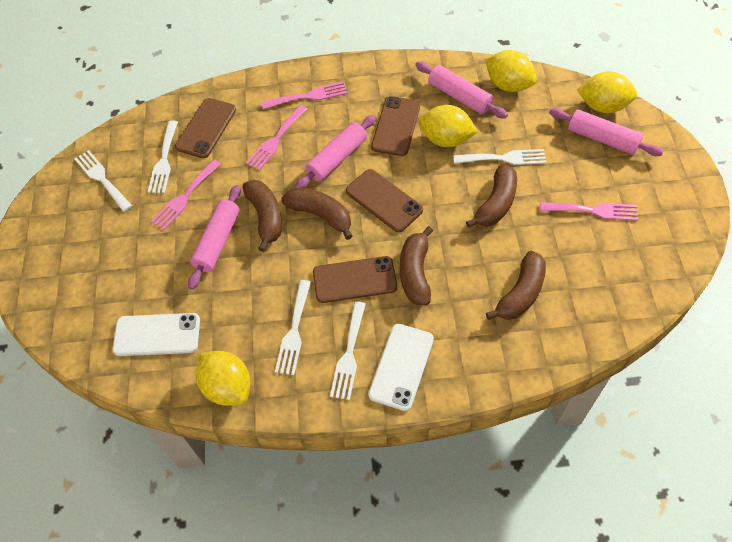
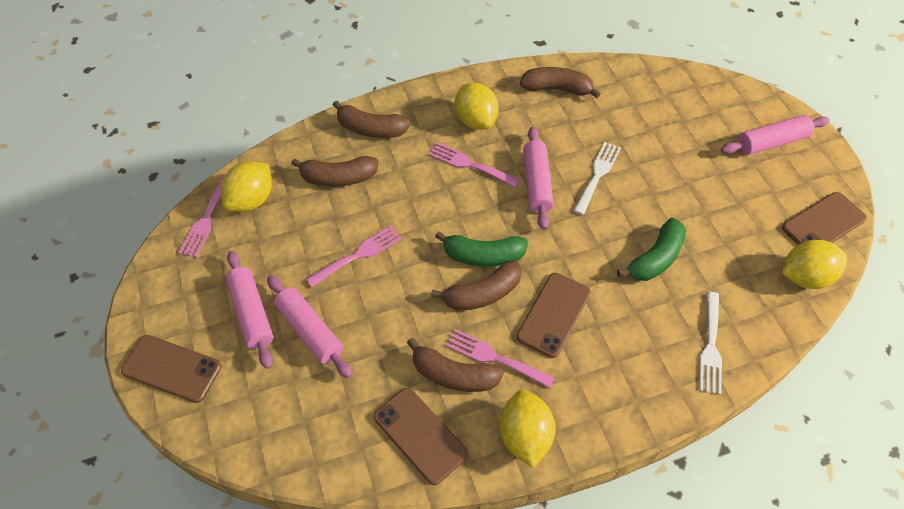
green banana: 0 -> 2
white fork: 5 -> 2
white phone: 2 -> 0

